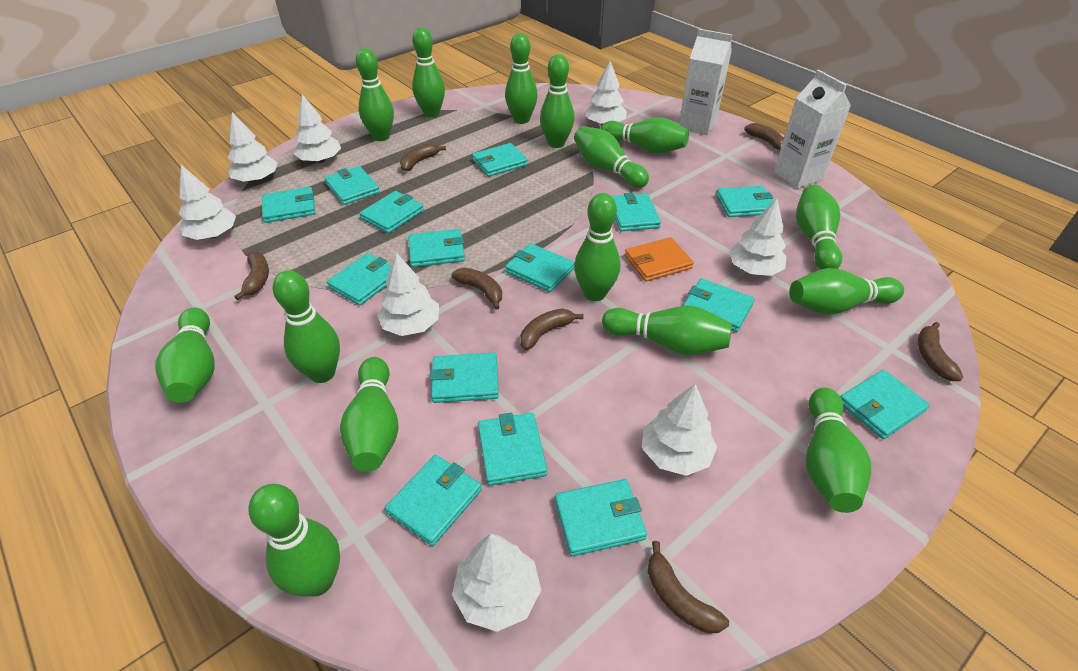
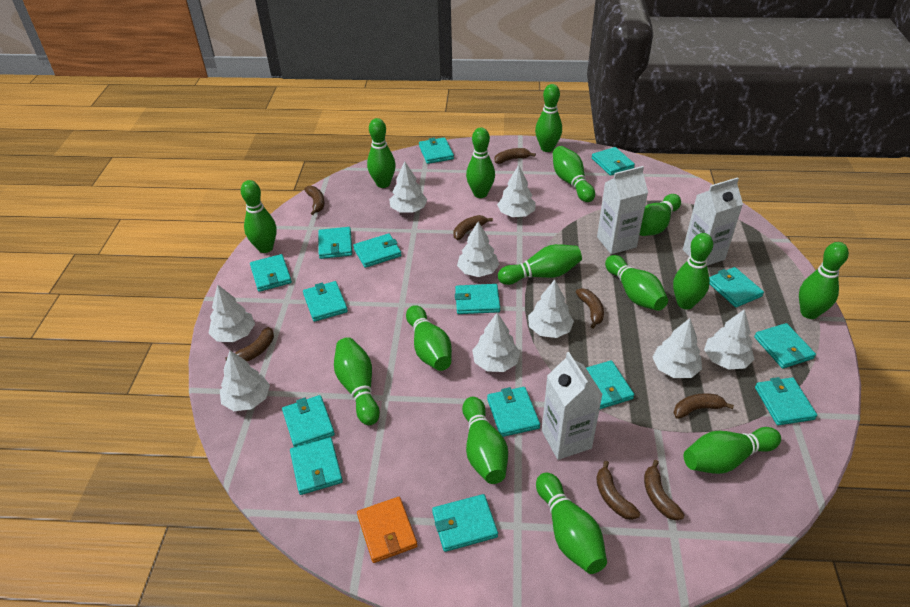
brown banana: 7 -> 8
white carton: 2 -> 3
white tree: 8 -> 9

